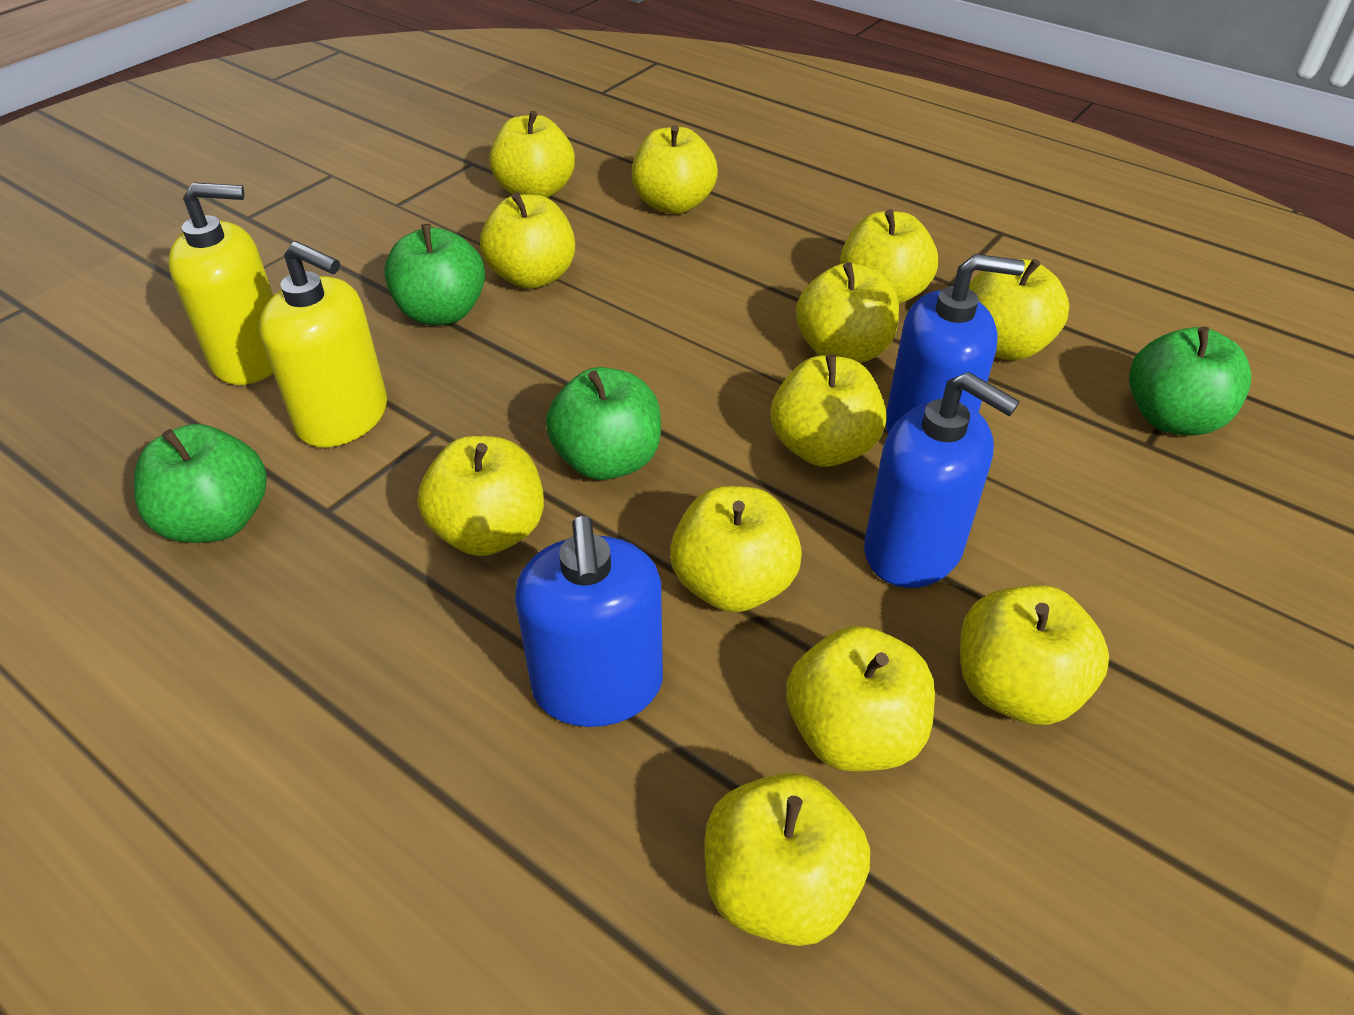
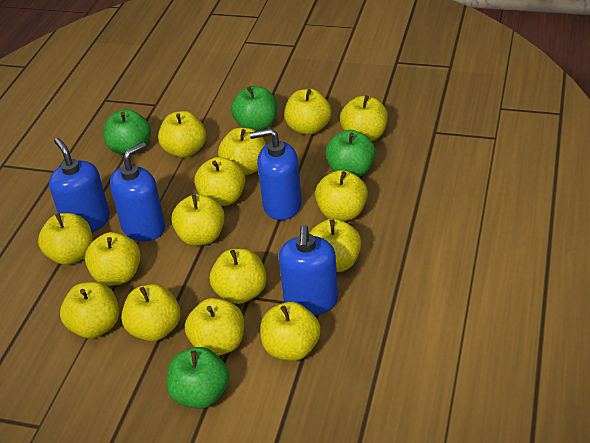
blue soap dispenser: 3 -> 4
yellow apple: 12 -> 15
yellow soap dispenser: 2 -> 0

